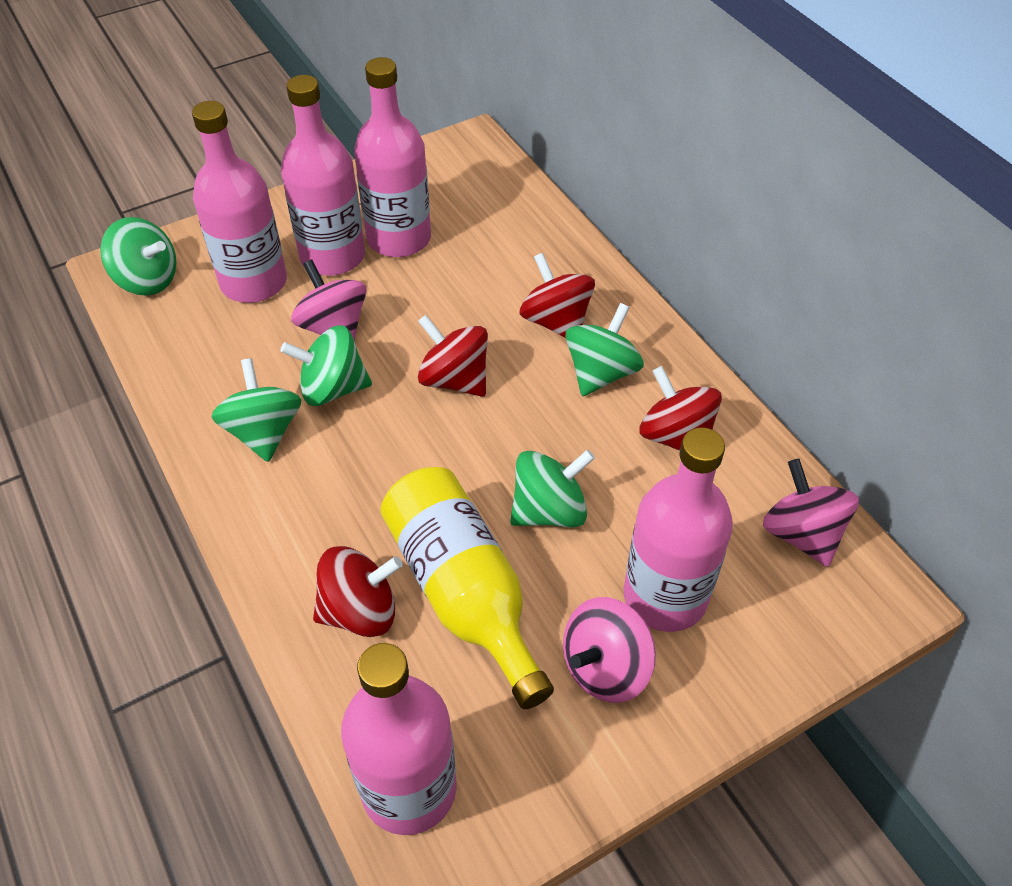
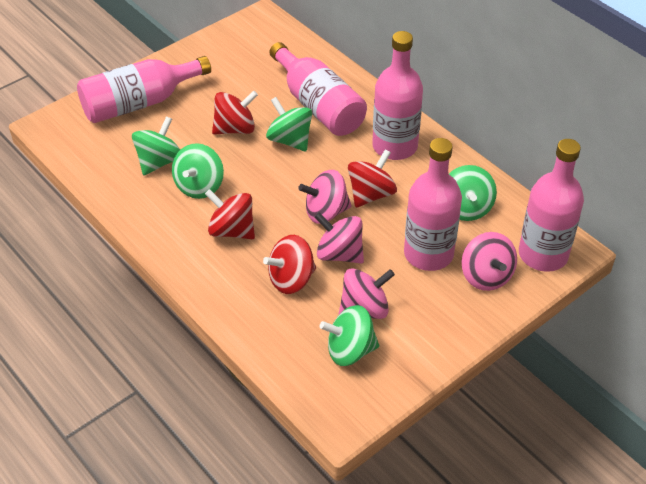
pink spinning top: 3 -> 4
yellow bottle: 1 -> 0

